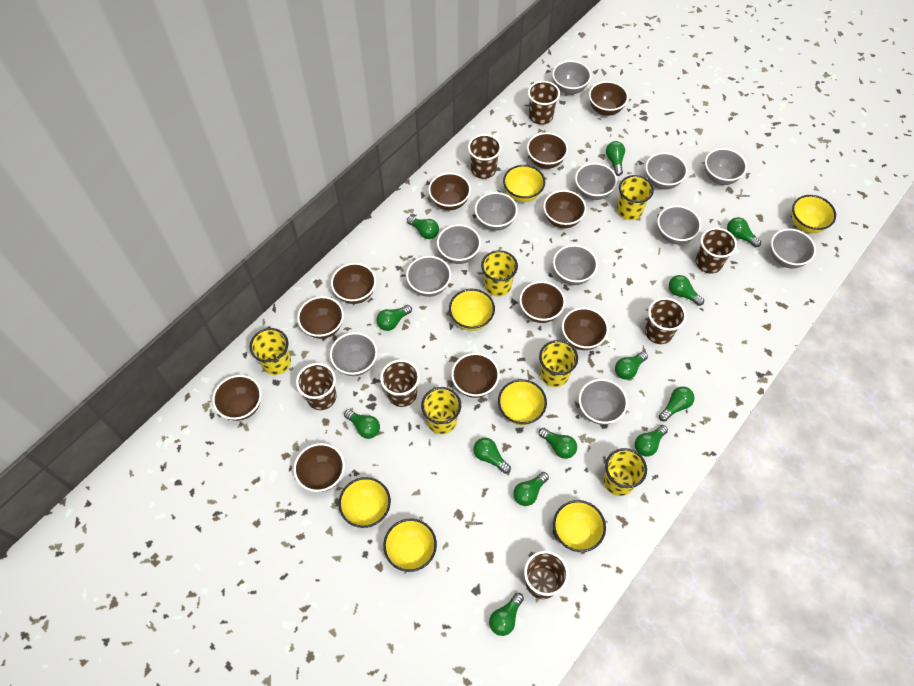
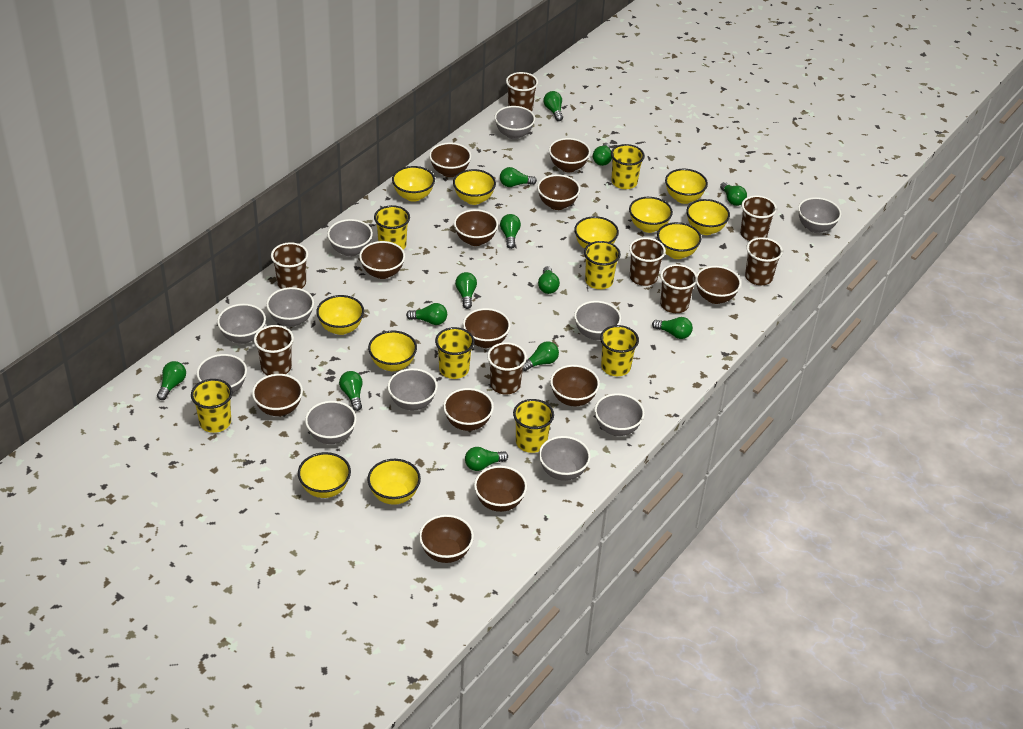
brown bowl: 11 -> 12
brown cup: 7 -> 8
grey bowl: 12 -> 11
yellow bowl: 7 -> 11
yellow cup: 6 -> 7

